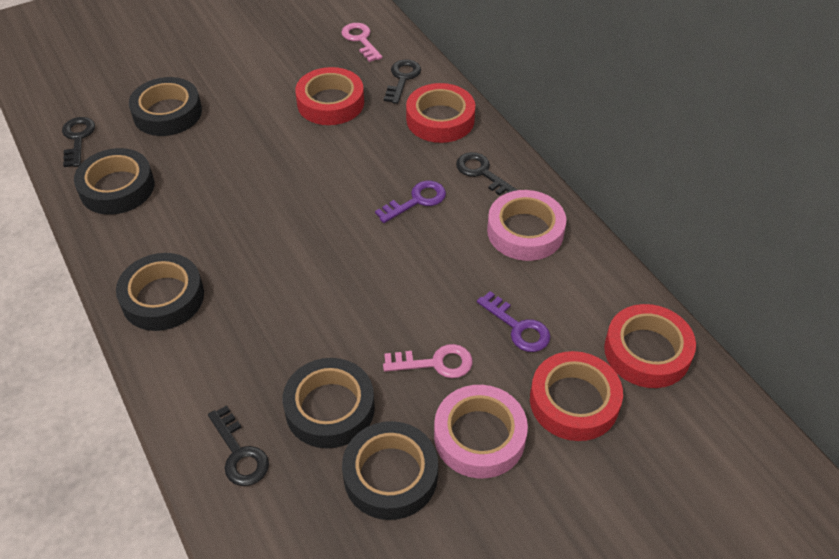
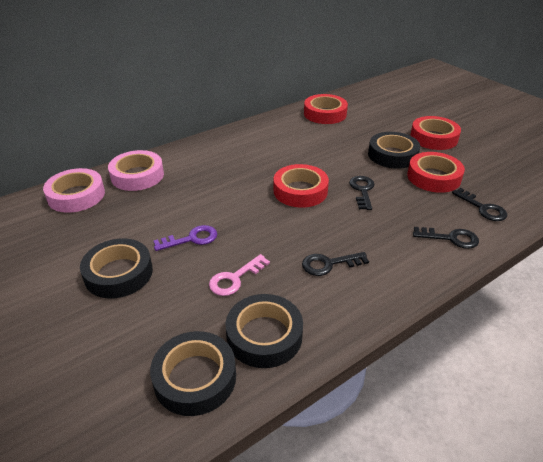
black tape: 5 -> 4
pink key: 2 -> 1
purple key: 2 -> 1

